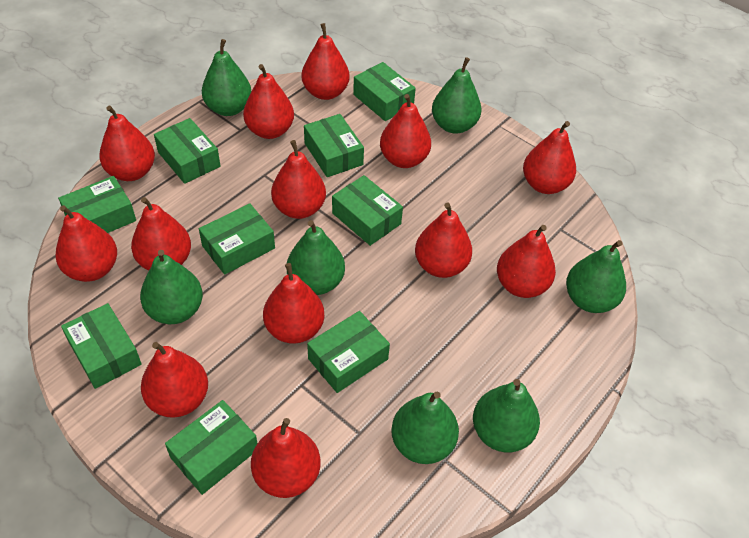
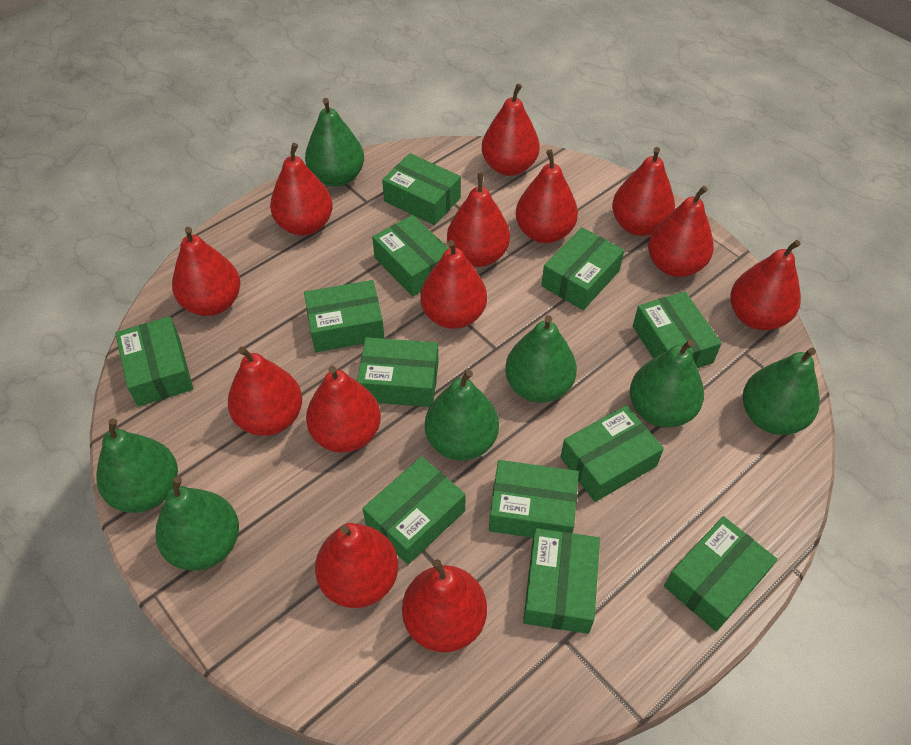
green box: 9 -> 12

